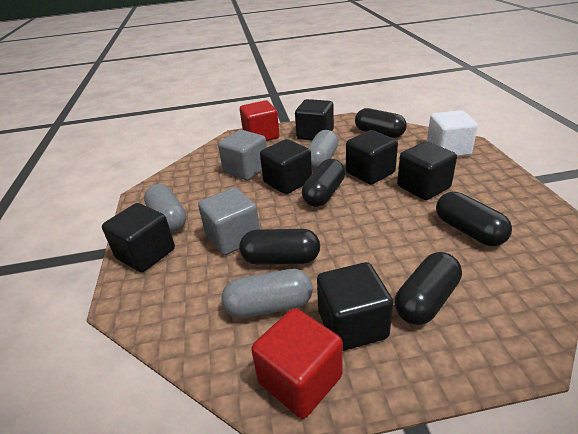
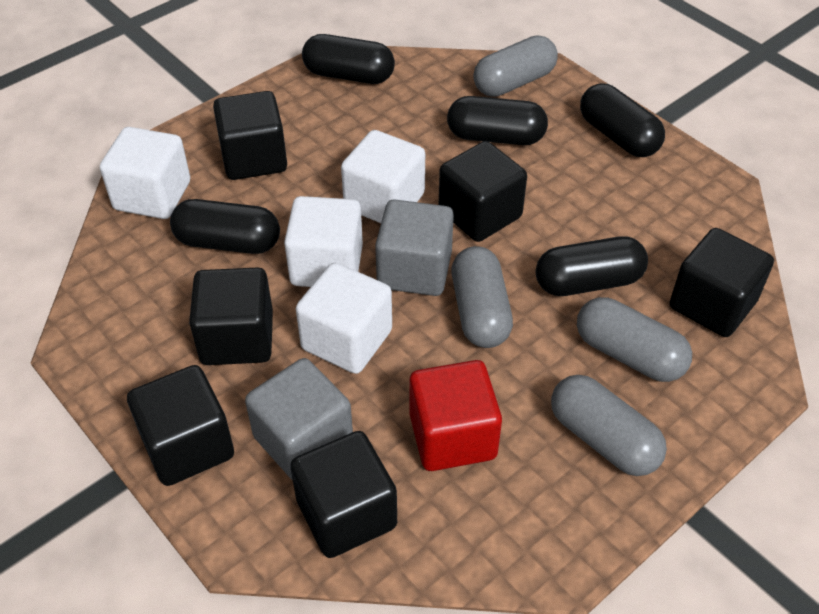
grey capsule: 3 -> 4
red cube: 2 -> 1
white cube: 1 -> 4

